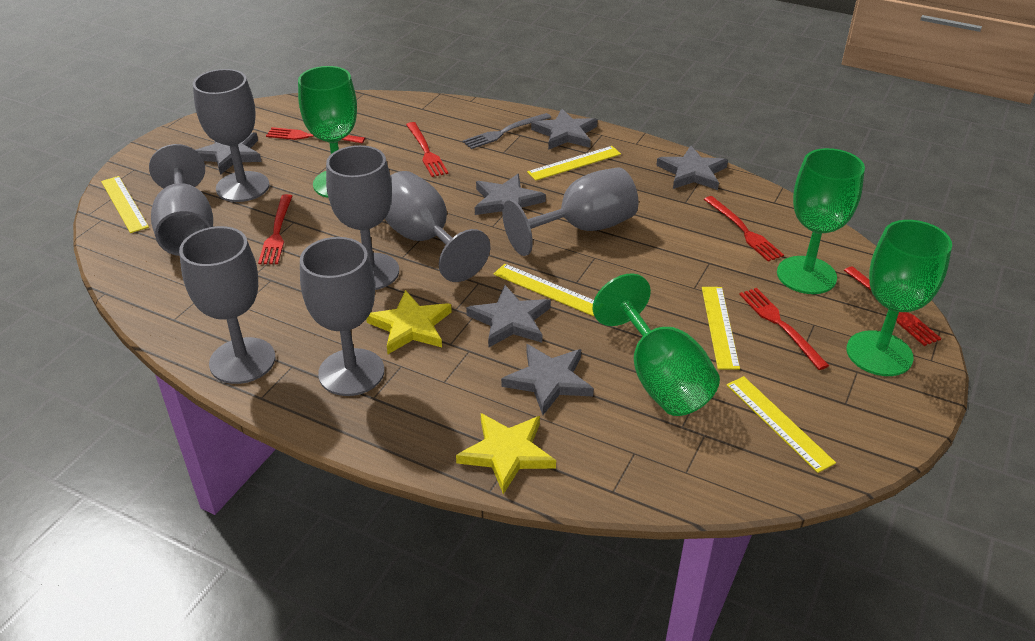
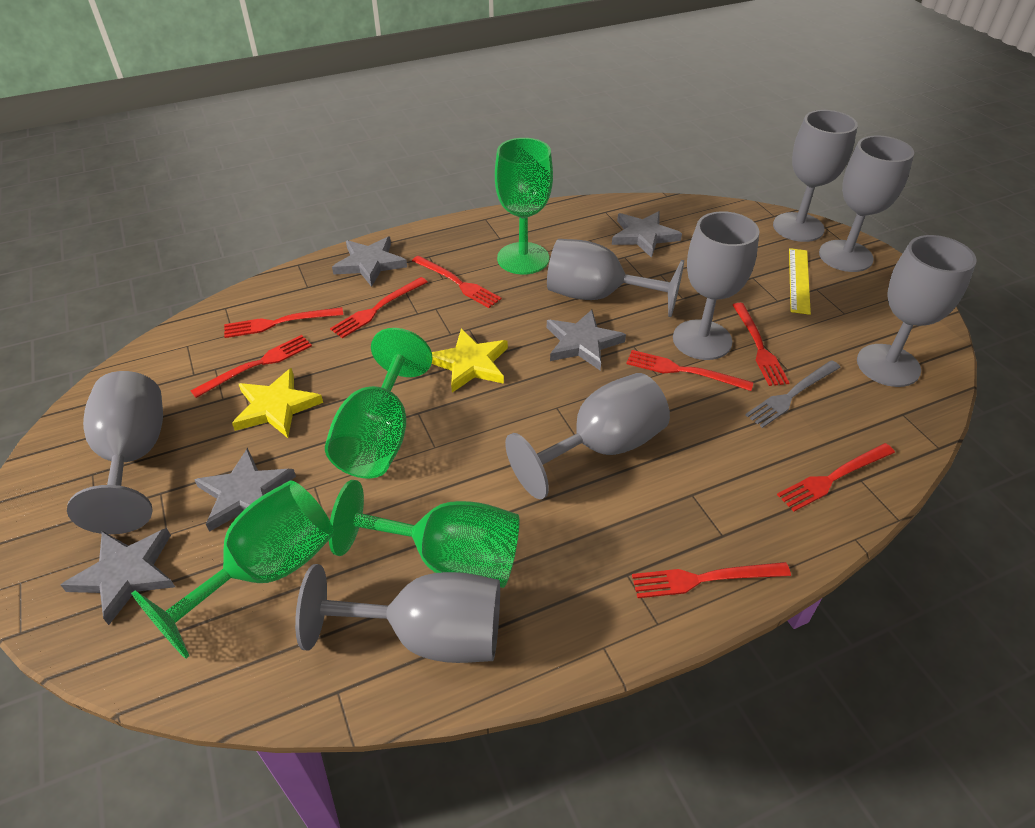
grey goblet: 7 -> 8
grey star: 6 -> 5
red fork: 6 -> 8
yellow ruler: 5 -> 1

